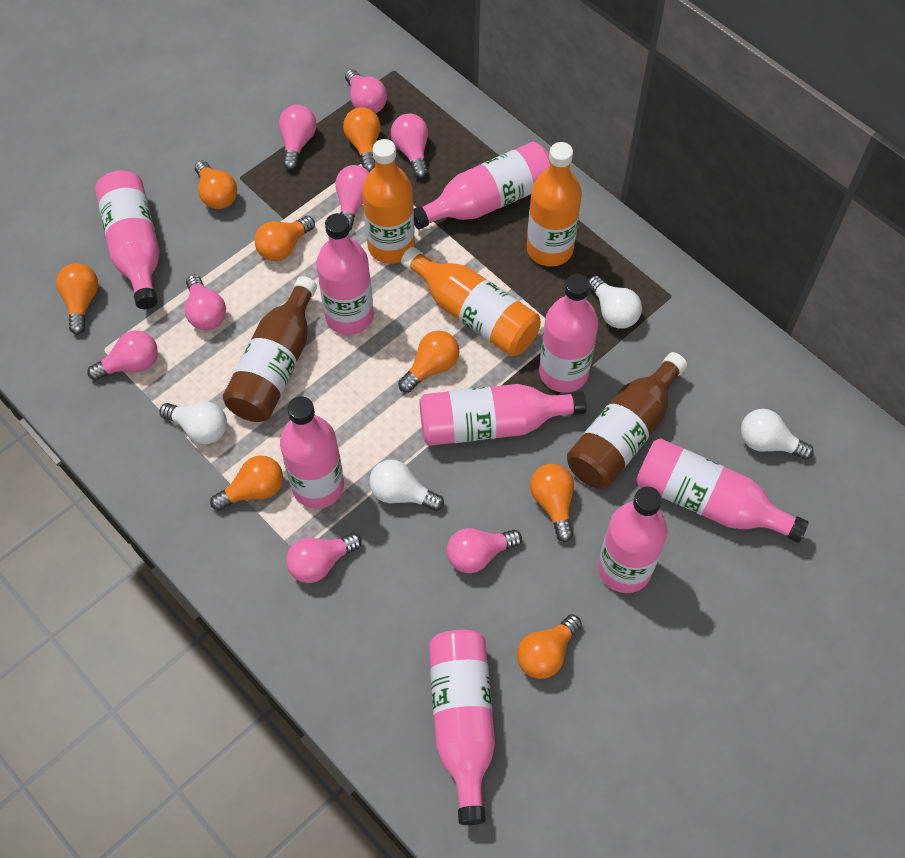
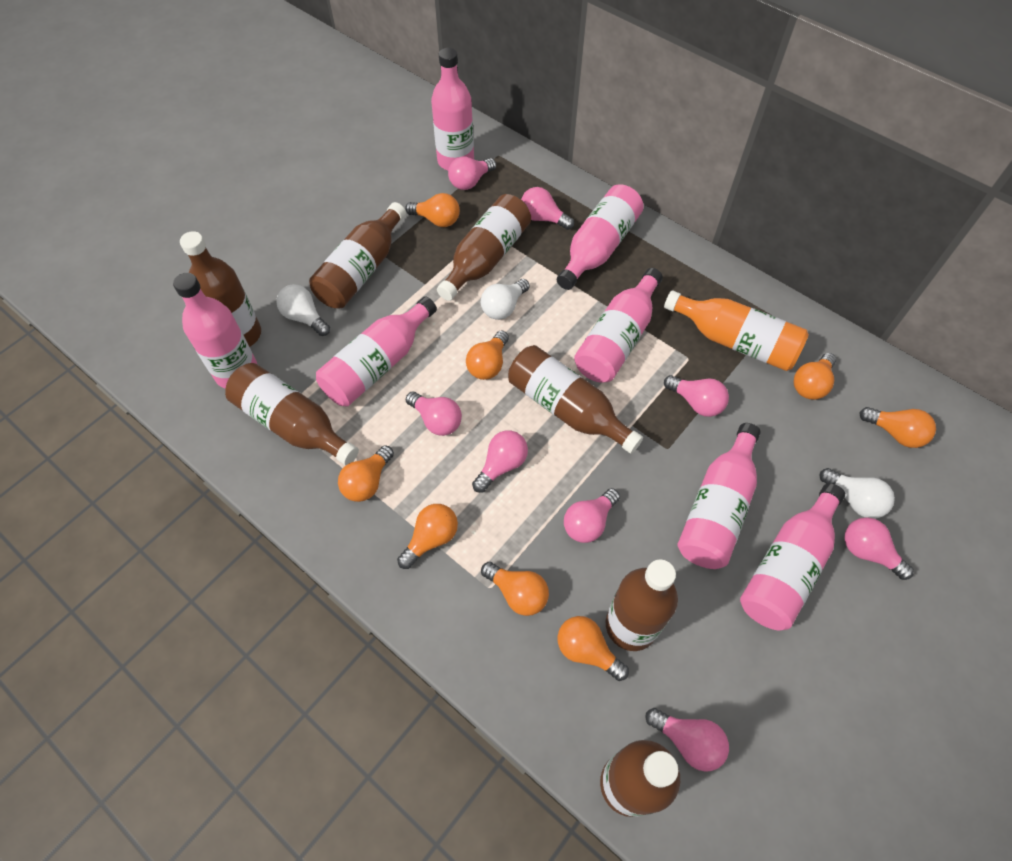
brown bottle: 2 -> 7
orange bottle: 3 -> 1
pink bottle: 9 -> 7
white light bulb: 4 -> 3

